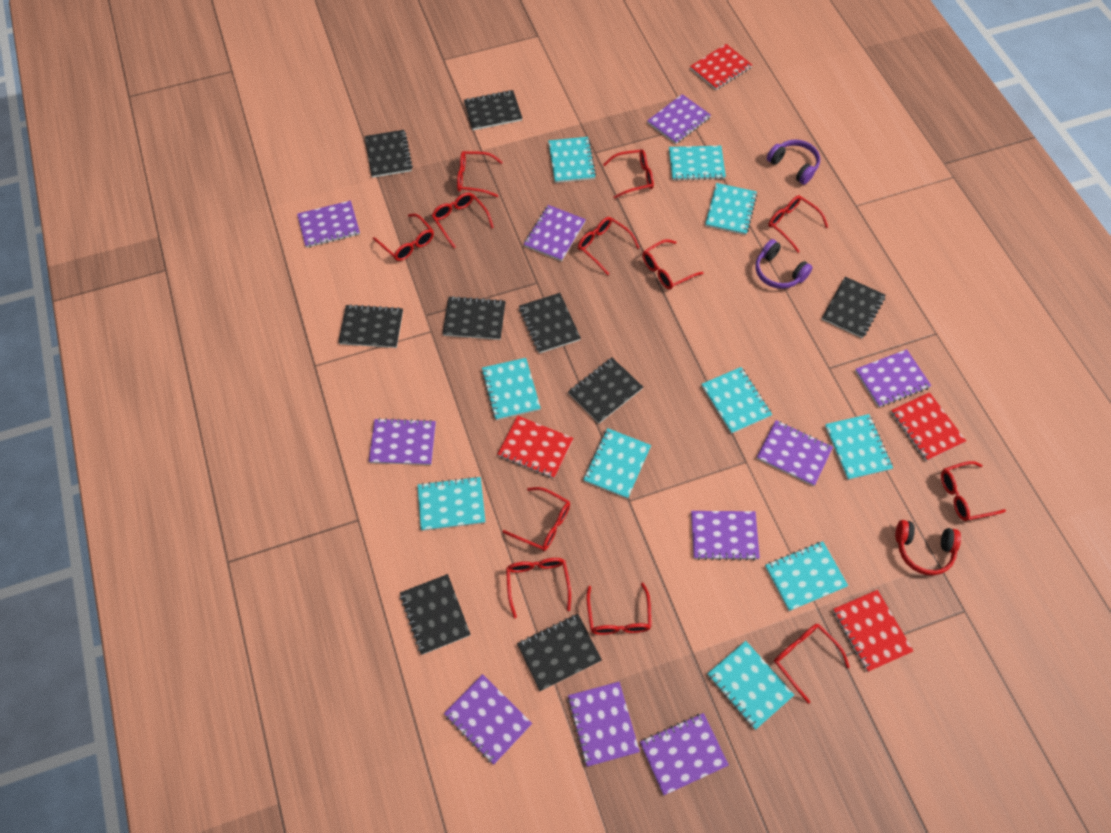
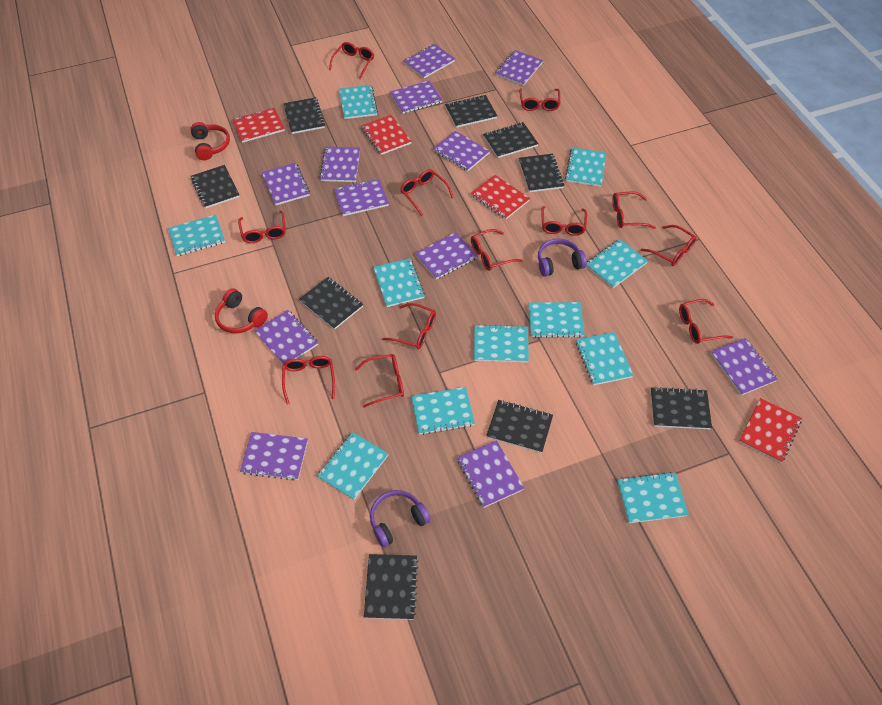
purple notebook: 10 -> 12
red headphones: 1 -> 2
turquoise notebook: 10 -> 11

